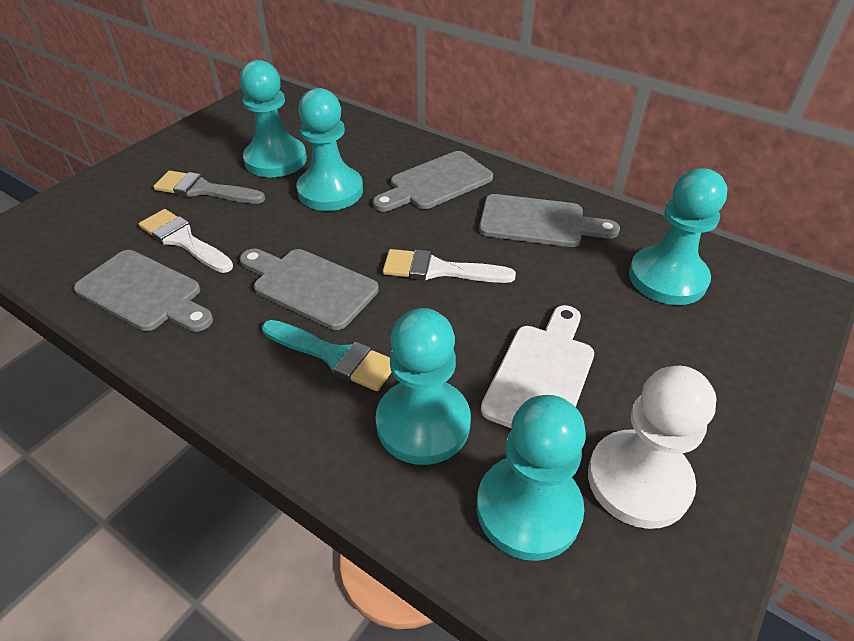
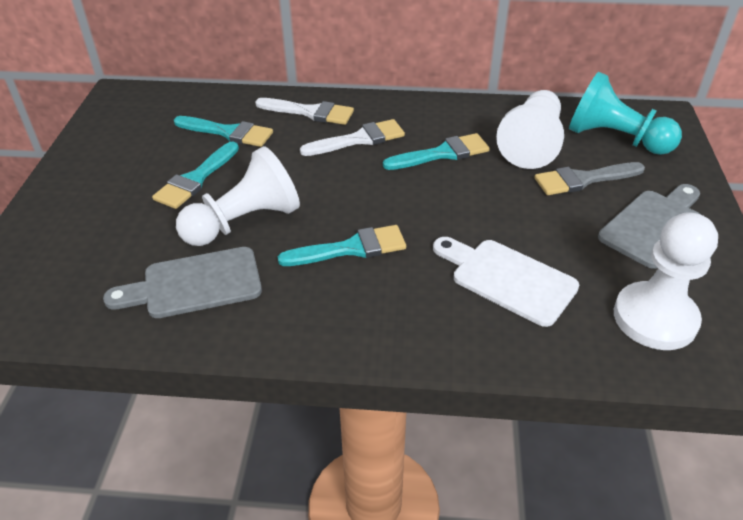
grey cutting board: 4 -> 2
turquoise brush: 1 -> 4
turquoise pawn: 5 -> 1
white pawn: 1 -> 3

